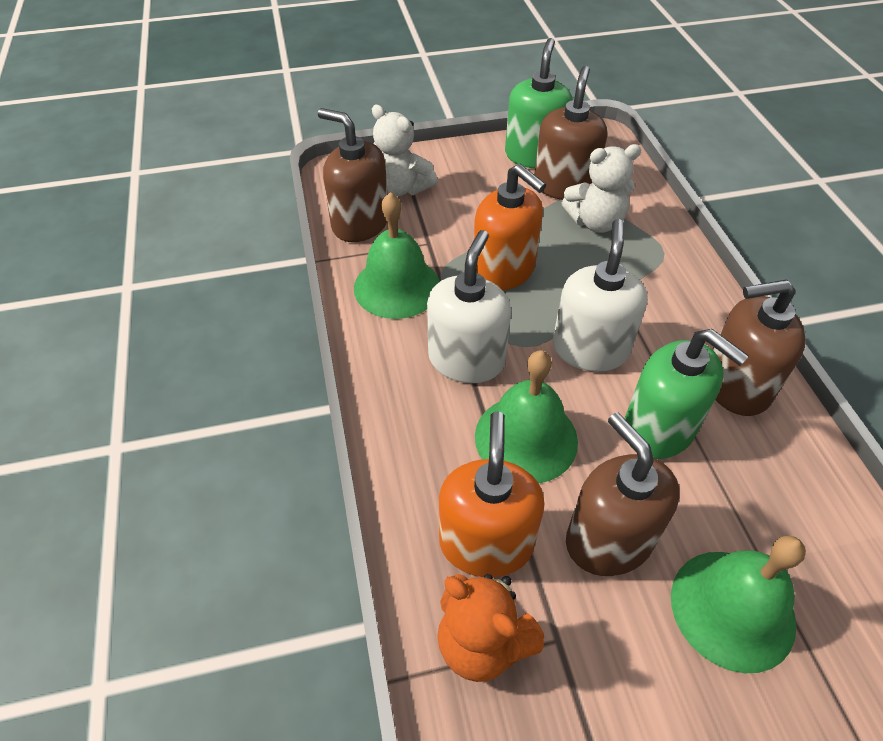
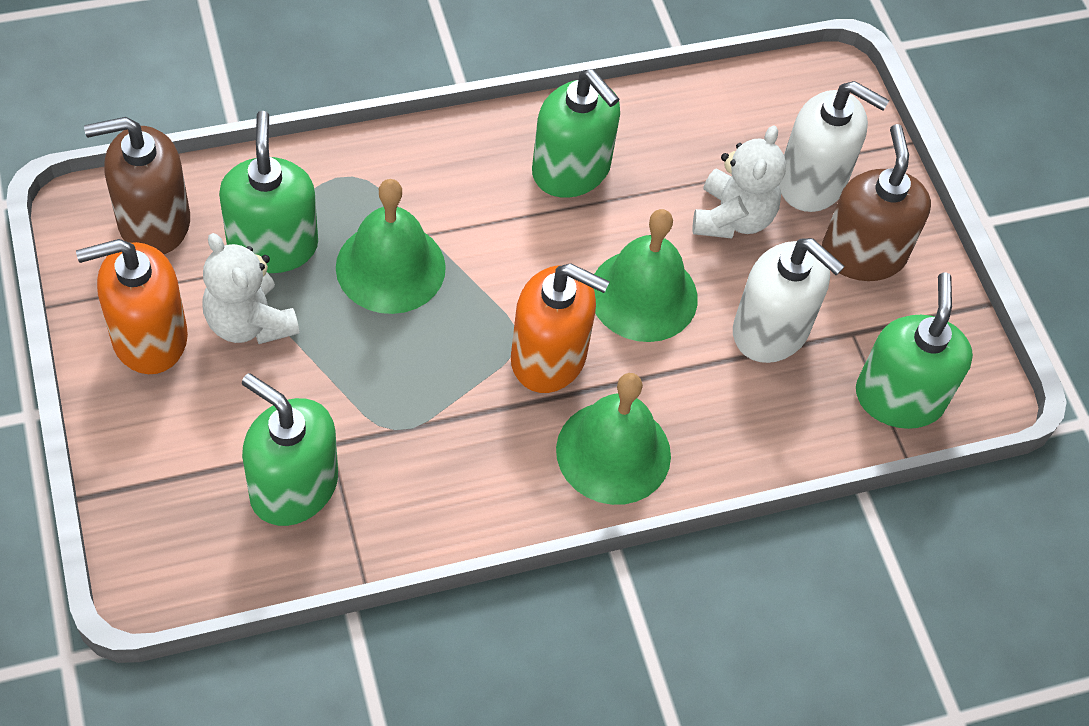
brown soap dispenser: 4 -> 2
green soap dispenser: 2 -> 4
orange teddy bear: 1 -> 0

